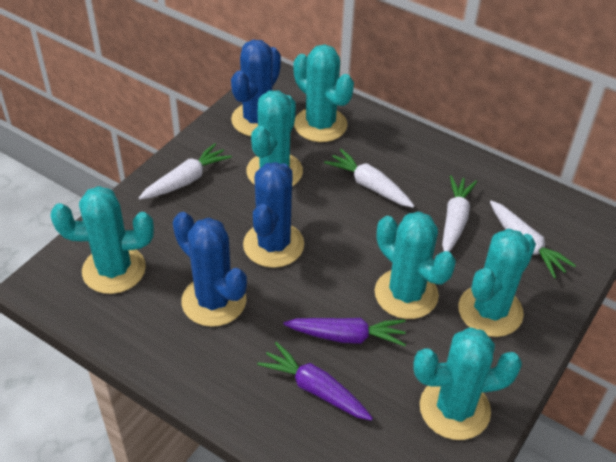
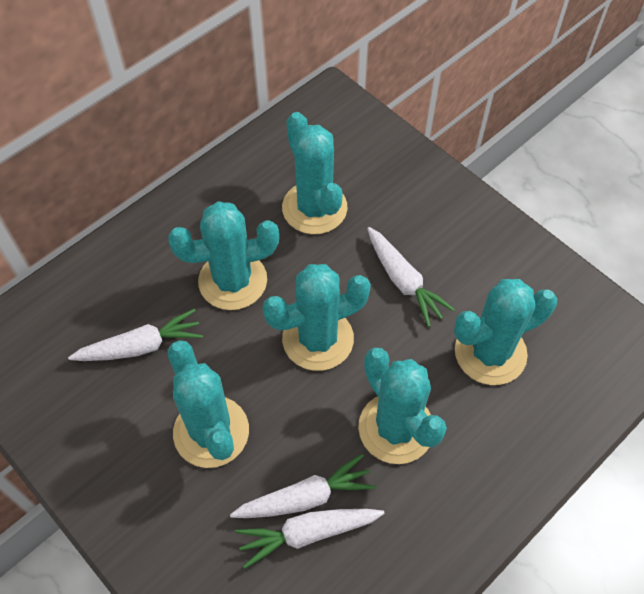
blue cactus: 3 -> 0
purple carrot: 2 -> 0

